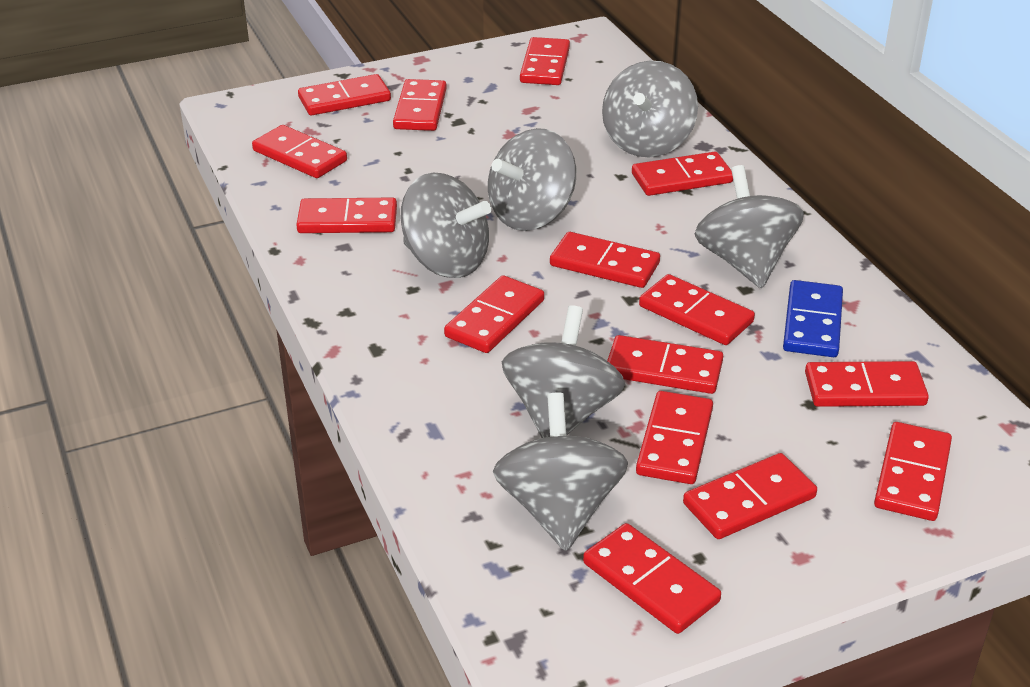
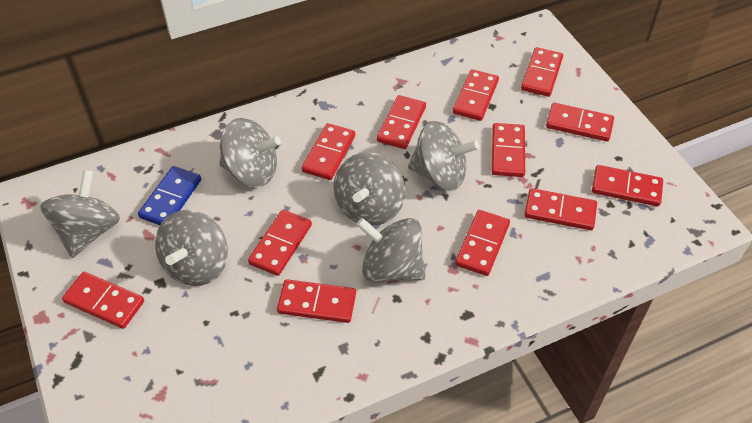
red domino: 15 -> 12

